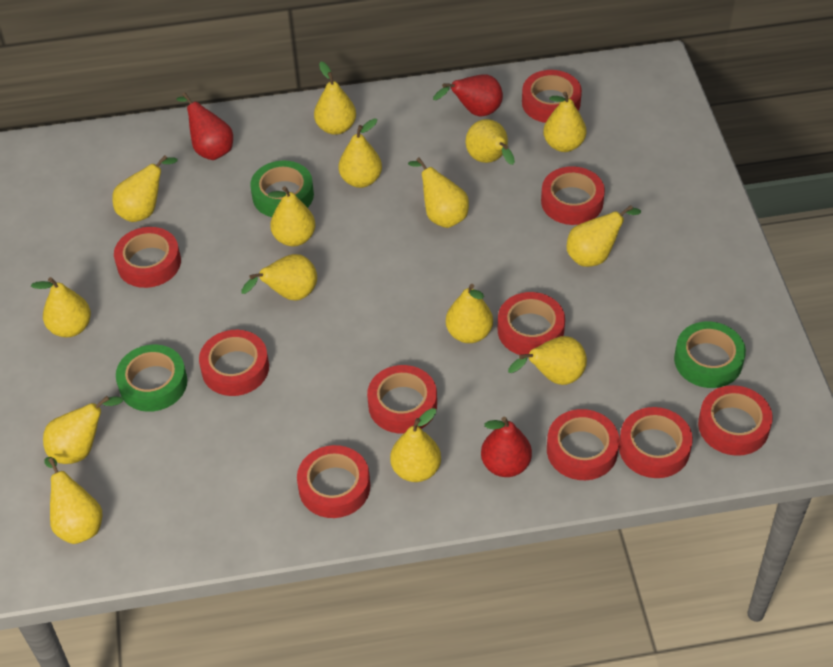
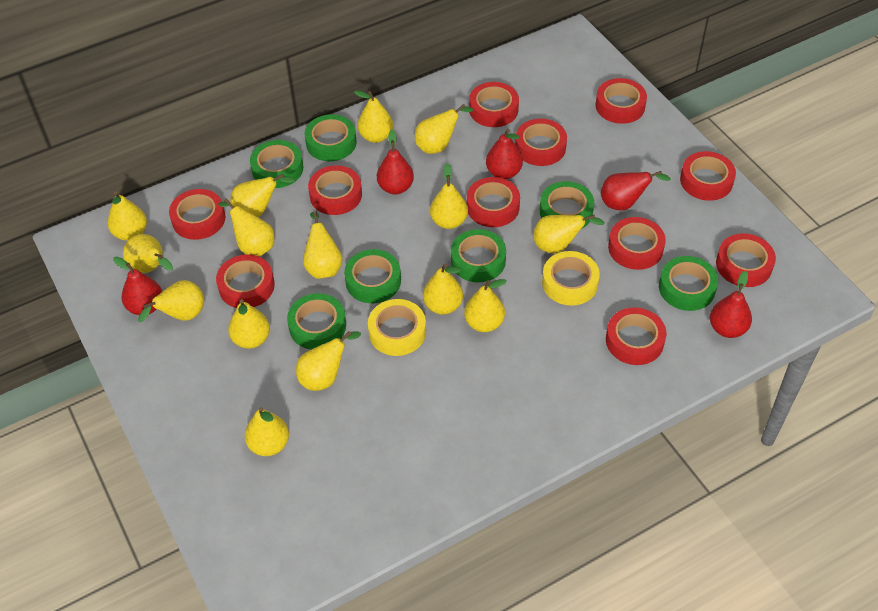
green tape: 3 -> 7
red pear: 3 -> 5
red tape: 10 -> 11
yellow tape: 0 -> 2

